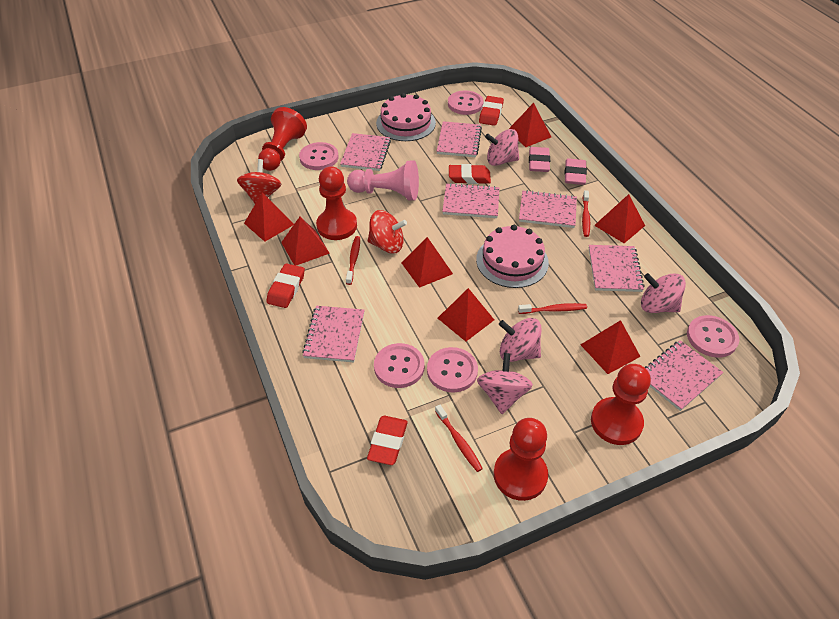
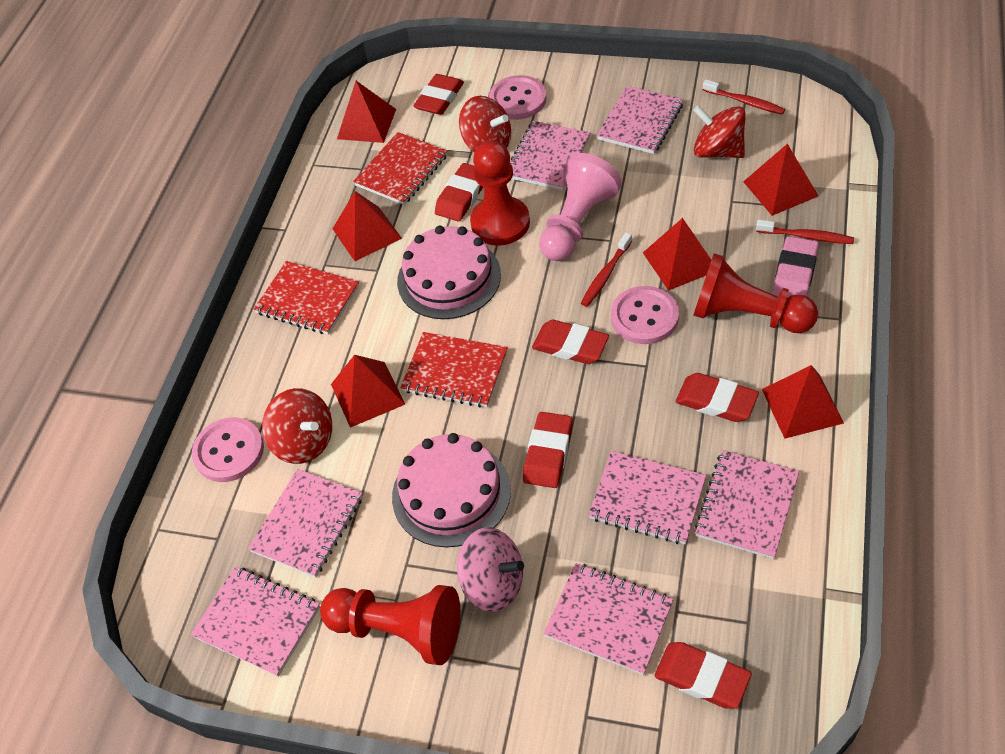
pink button: 5 -> 3
pink eraser: 2 -> 1
pink spinning top: 4 -> 1
red eraser: 4 -> 6
red notebook: 0 -> 3
red pawn: 4 -> 3
red pyramid: 7 -> 6
red spinning top: 2 -> 3
red toothbrush: 4 -> 3

